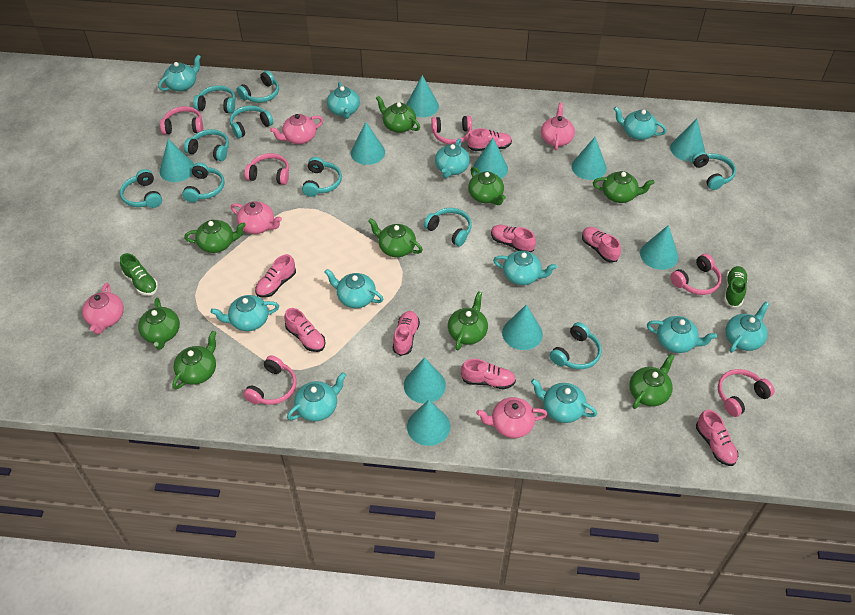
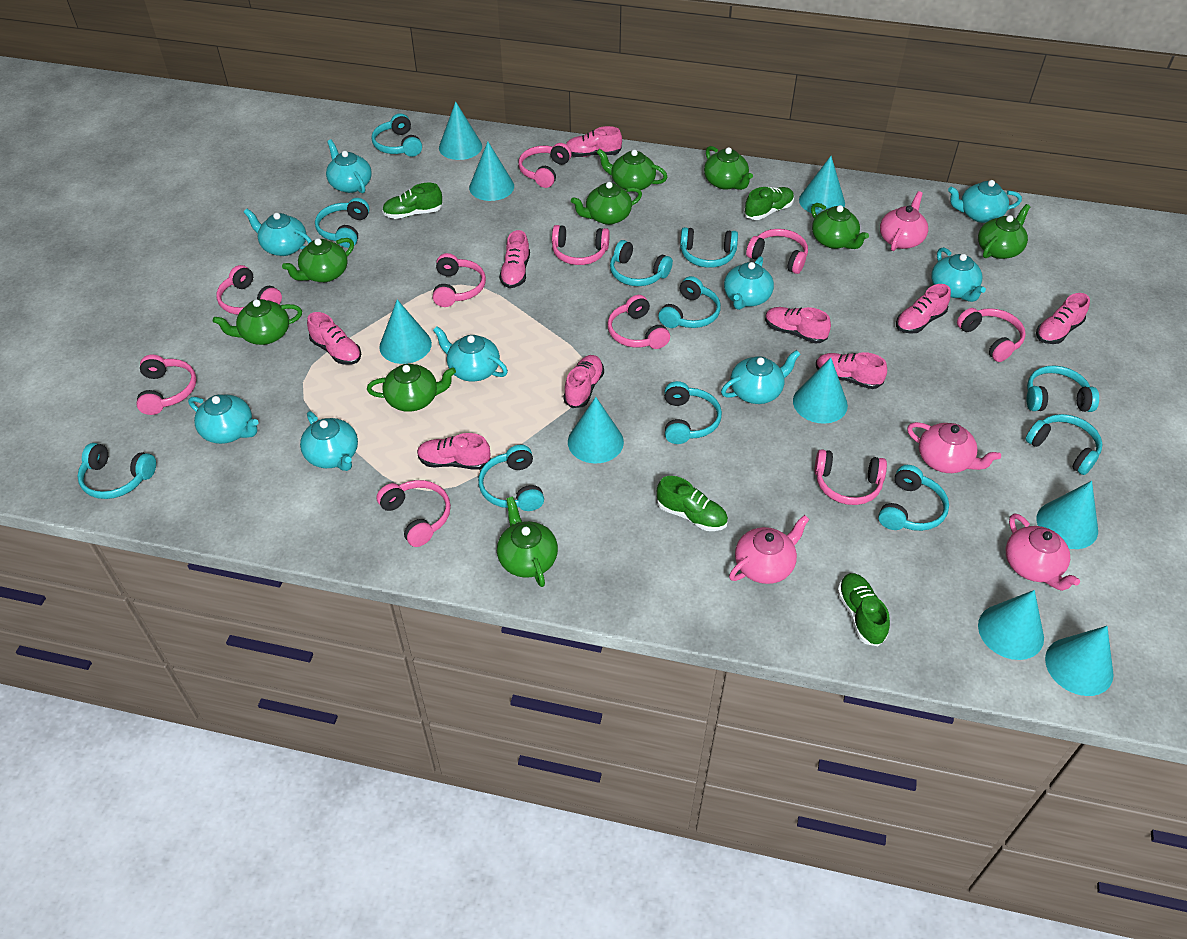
green shoe: 2 -> 4
pink headphones: 6 -> 10
pink shoe: 8 -> 9
pink teapot: 5 -> 4
turquoise cone: 10 -> 9
turquoise headphones: 10 -> 11
turquoise teapot: 11 -> 9

